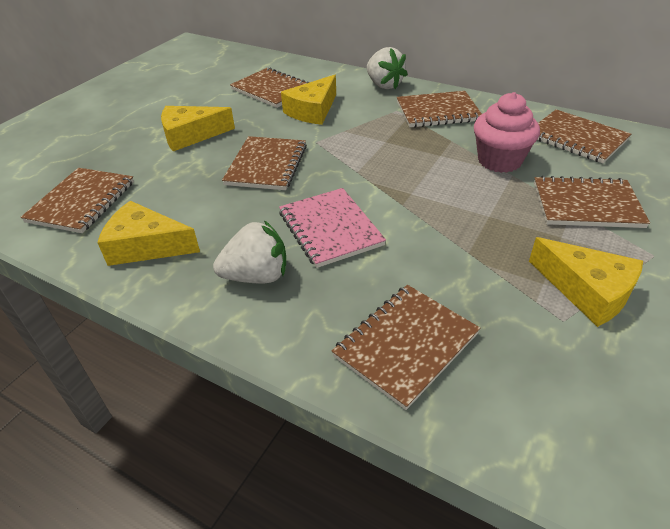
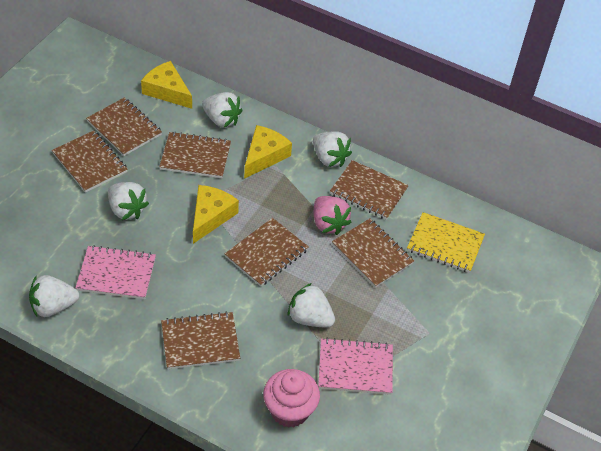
pink notebook: 1 -> 2
pink strawberry: 0 -> 1
white strawberry: 2 -> 5
yellow cheese: 4 -> 3
yellow notebook: 0 -> 1

